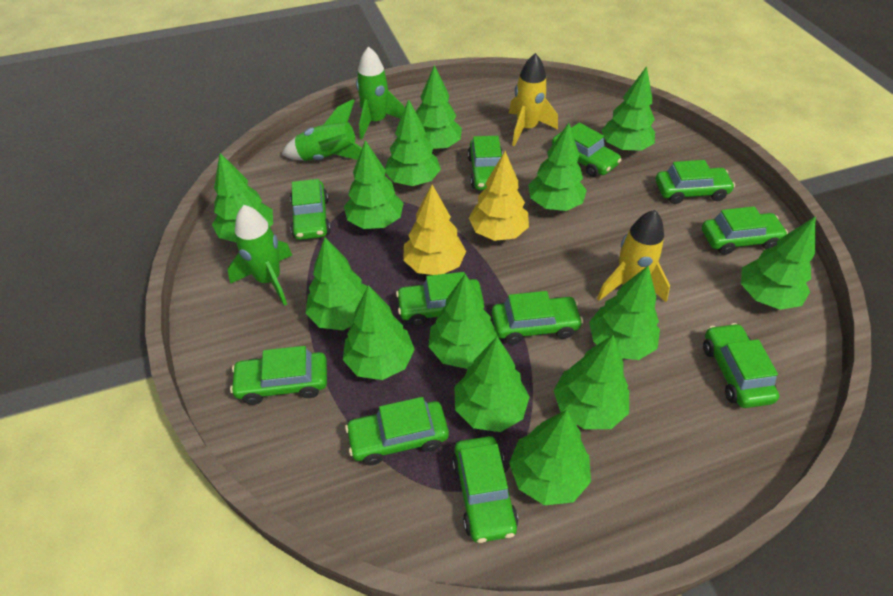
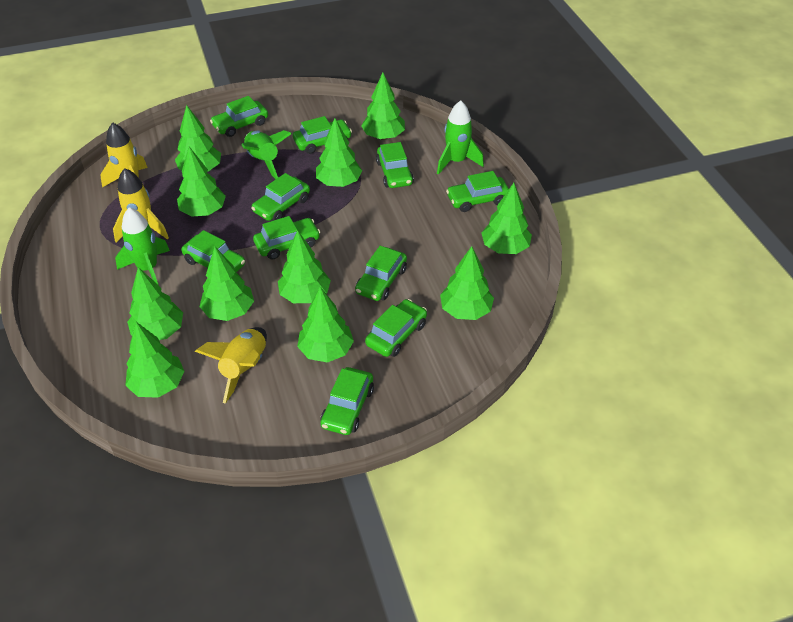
green car: 11 -> 10
green tree: 14 -> 11
yellow rocket: 2 -> 3
yellow tree: 2 -> 0

